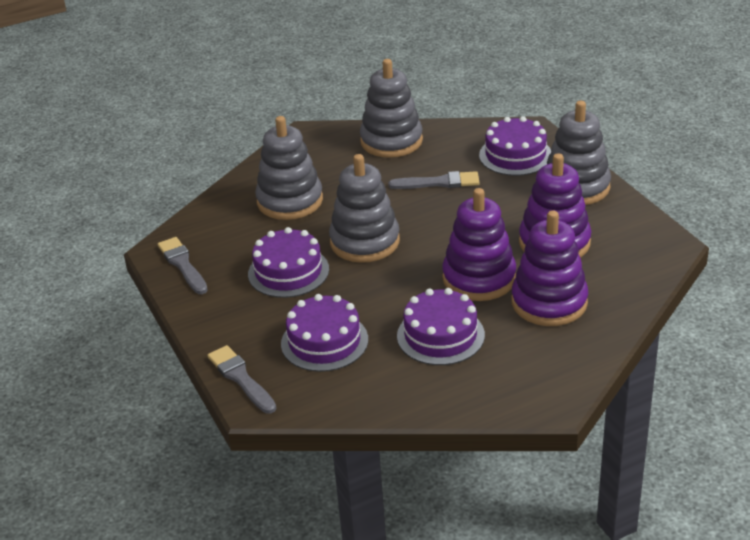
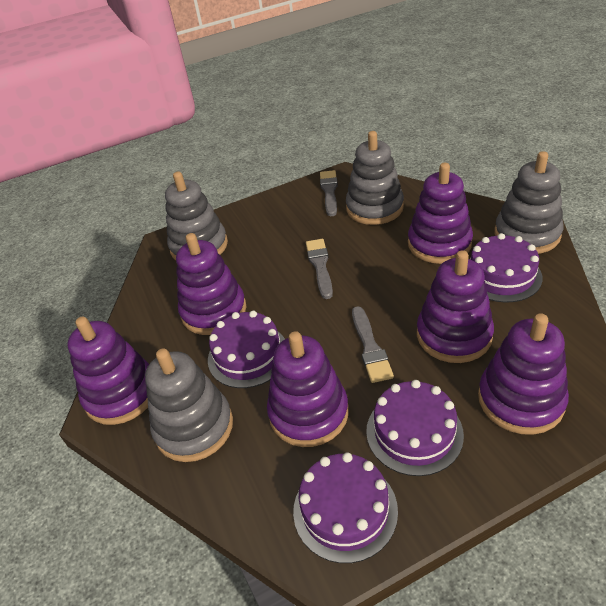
purple stacking toy: 3 -> 6

